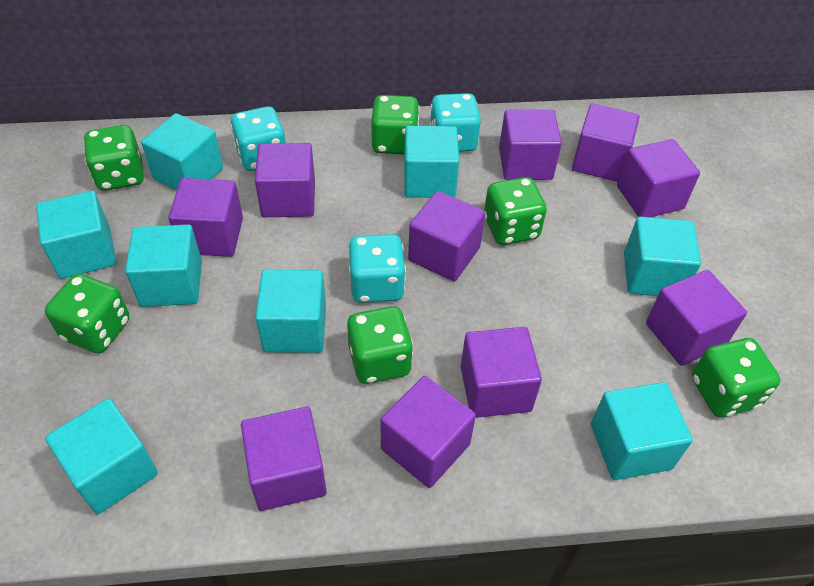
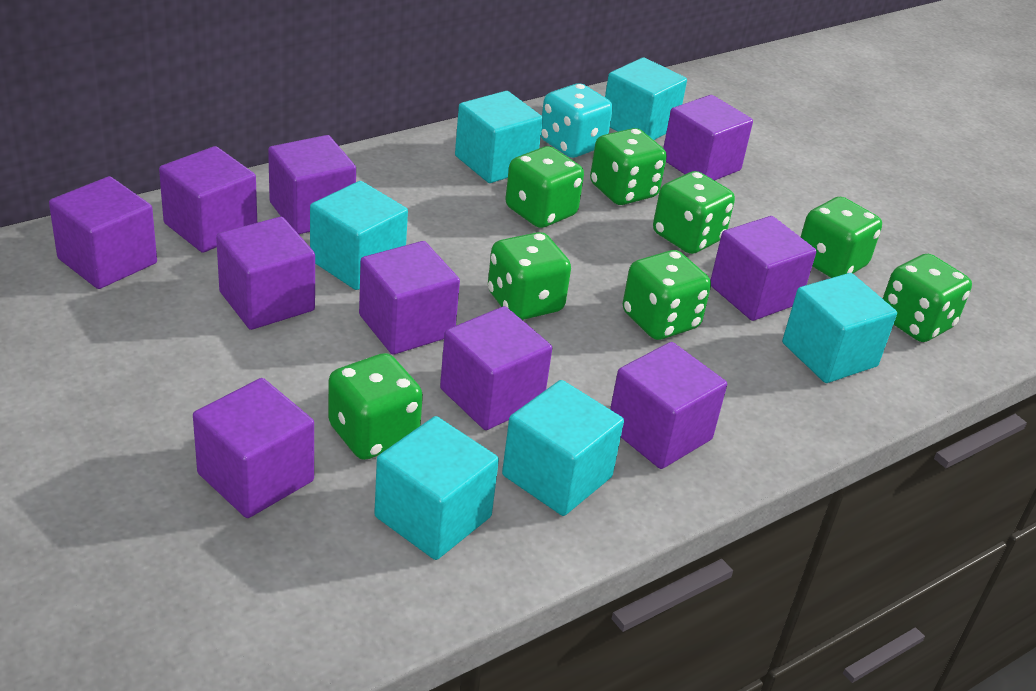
green dice: 6 -> 8
turquoise cube: 8 -> 6
turquoise dice: 3 -> 1

